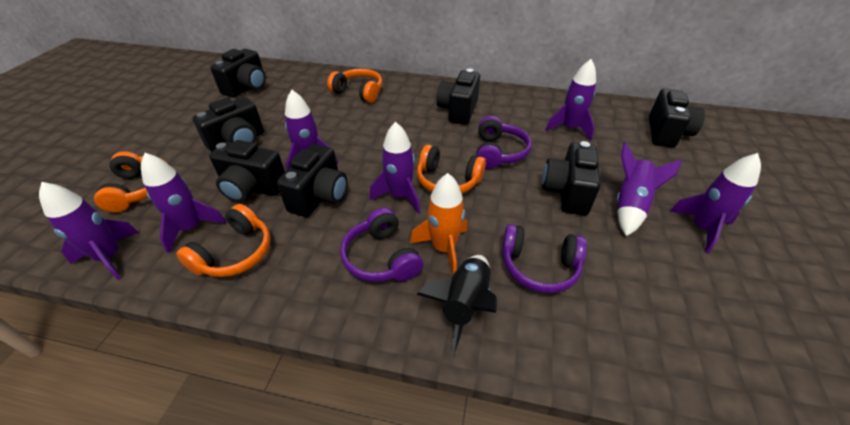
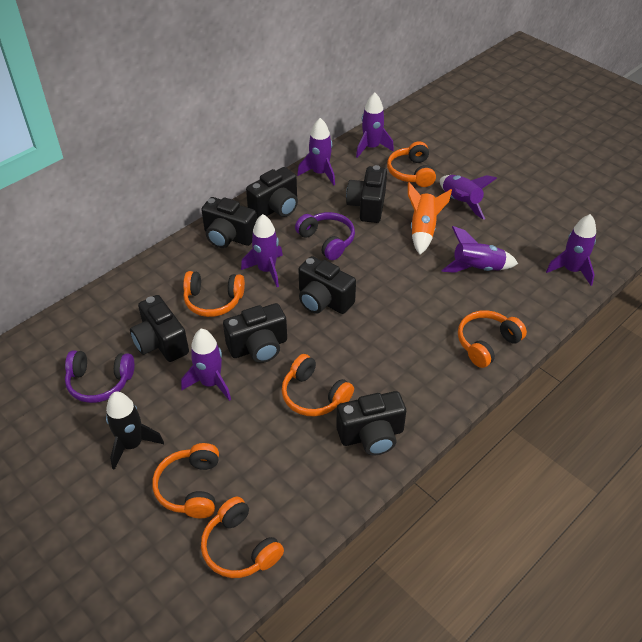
orange headphones: 4 -> 6
purple headphones: 3 -> 2

